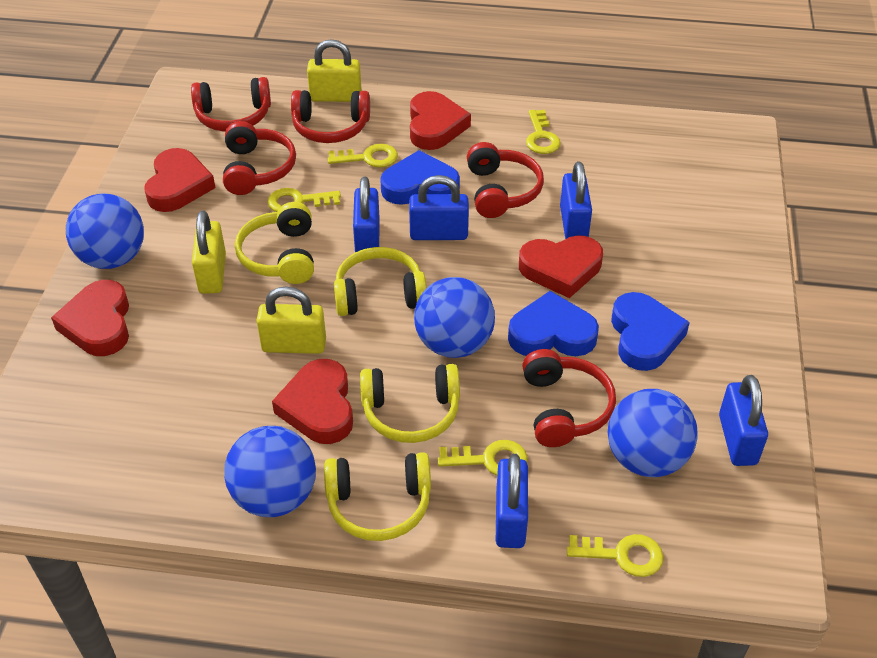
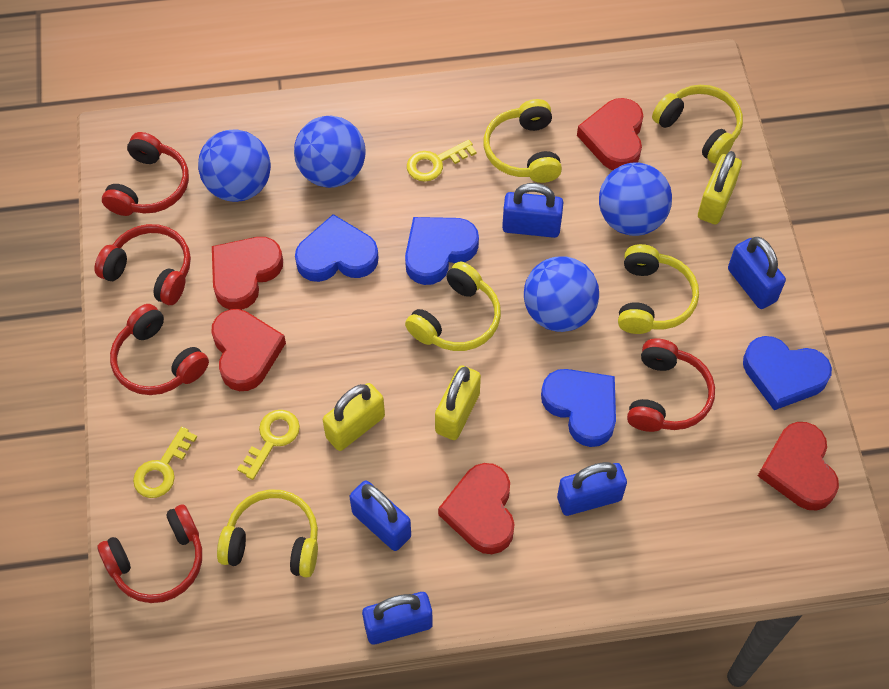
blue heart: 3 -> 4
yellow headphones: 4 -> 5
yellow key: 5 -> 3

